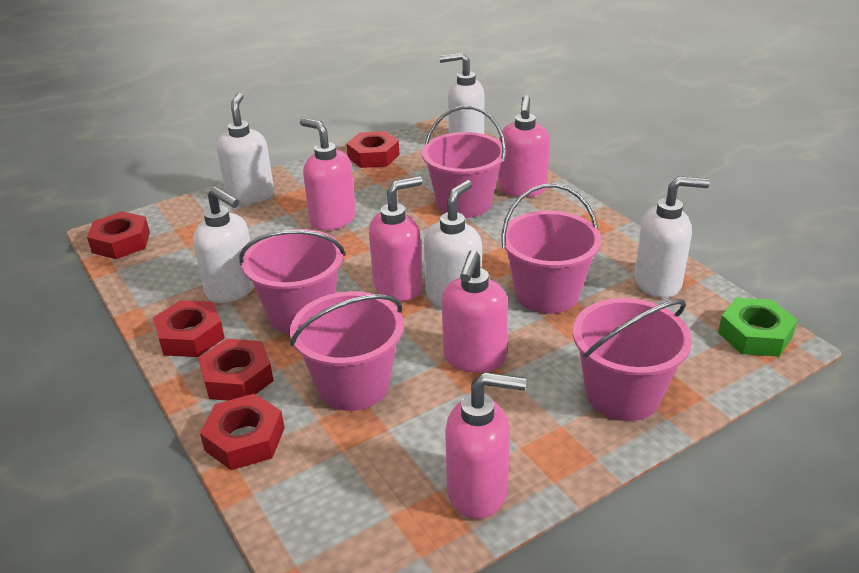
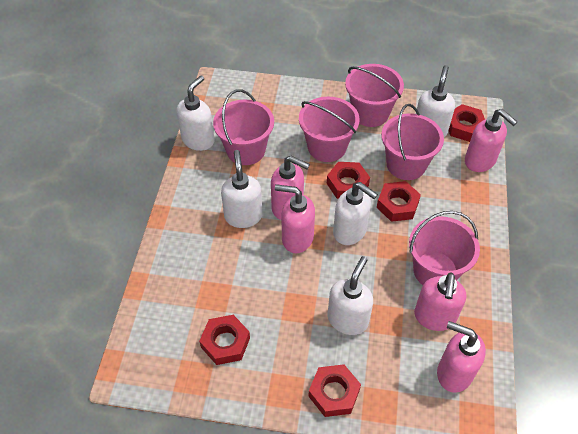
green nut: 1 -> 0

